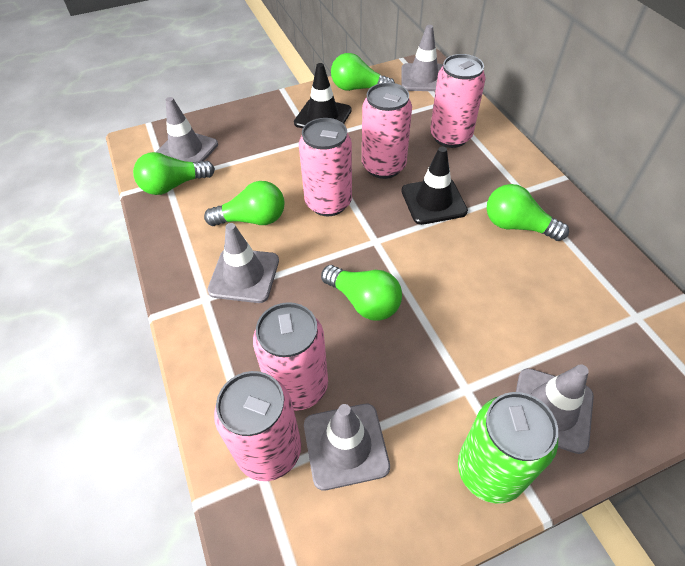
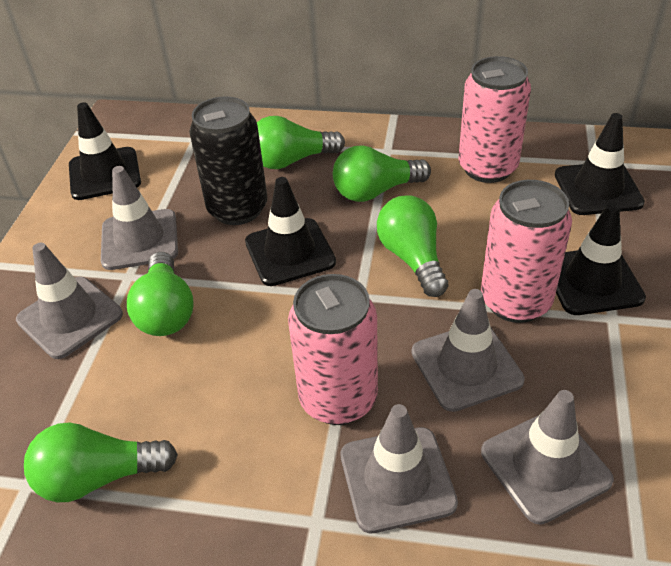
black can: 0 -> 1
black traffic cone: 2 -> 4
green can: 1 -> 0
pink can: 5 -> 3

